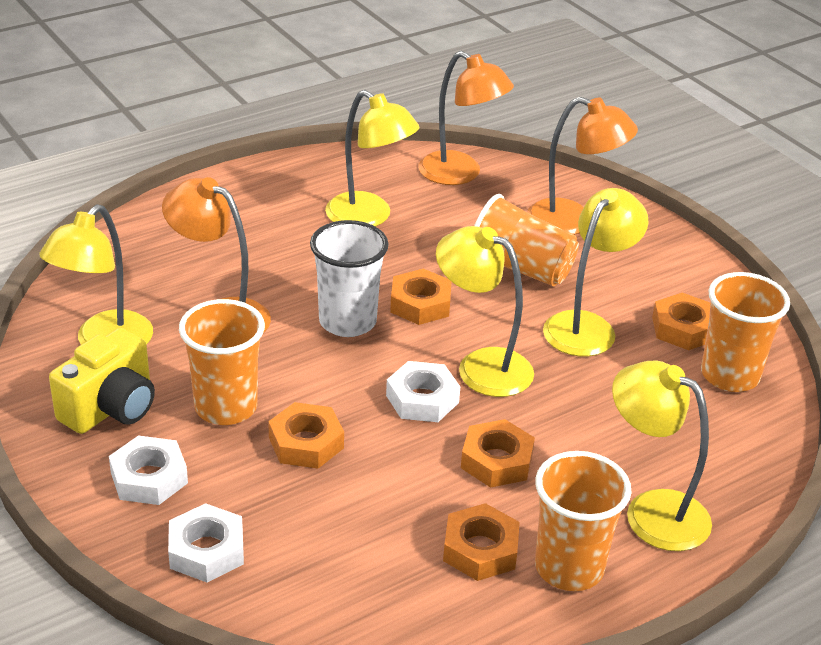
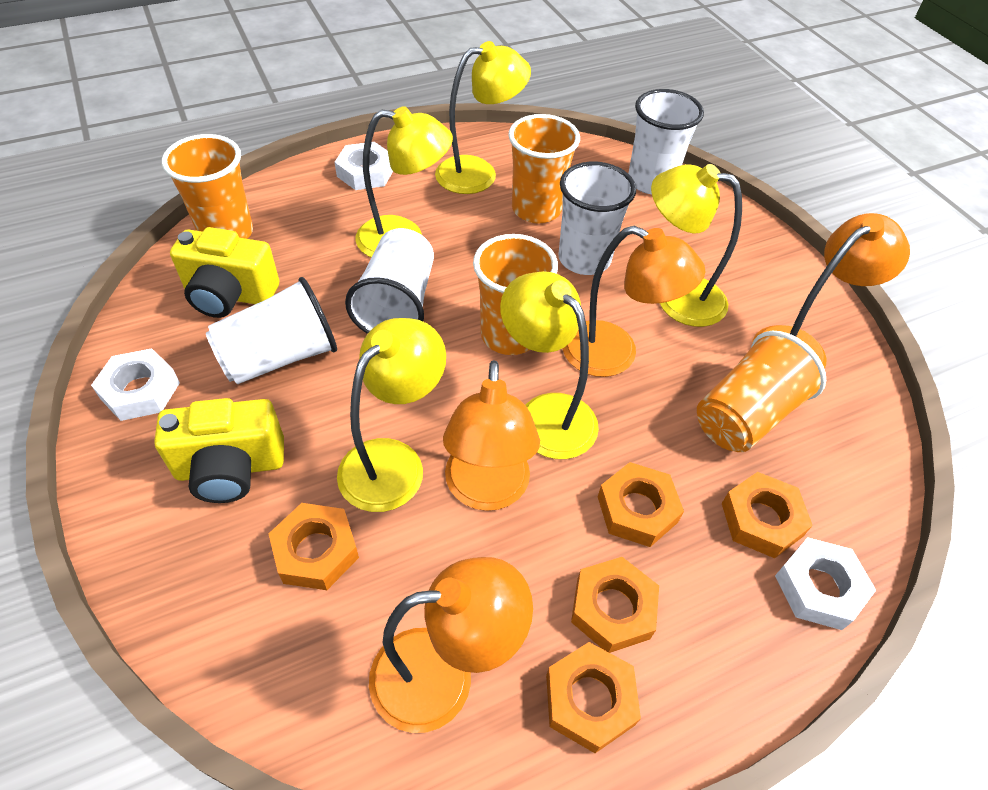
orange lamp: 3 -> 4
white cup: 1 -> 4
yellow camera: 1 -> 2

